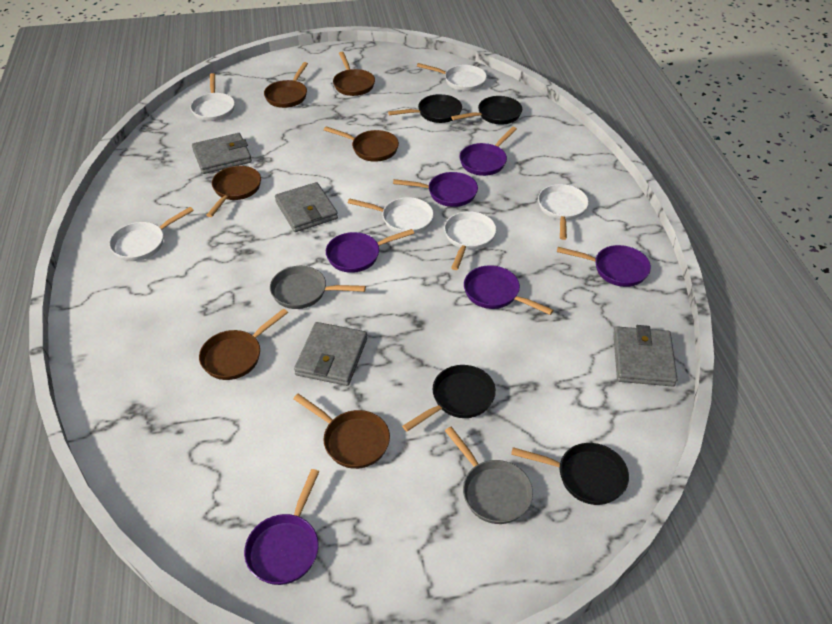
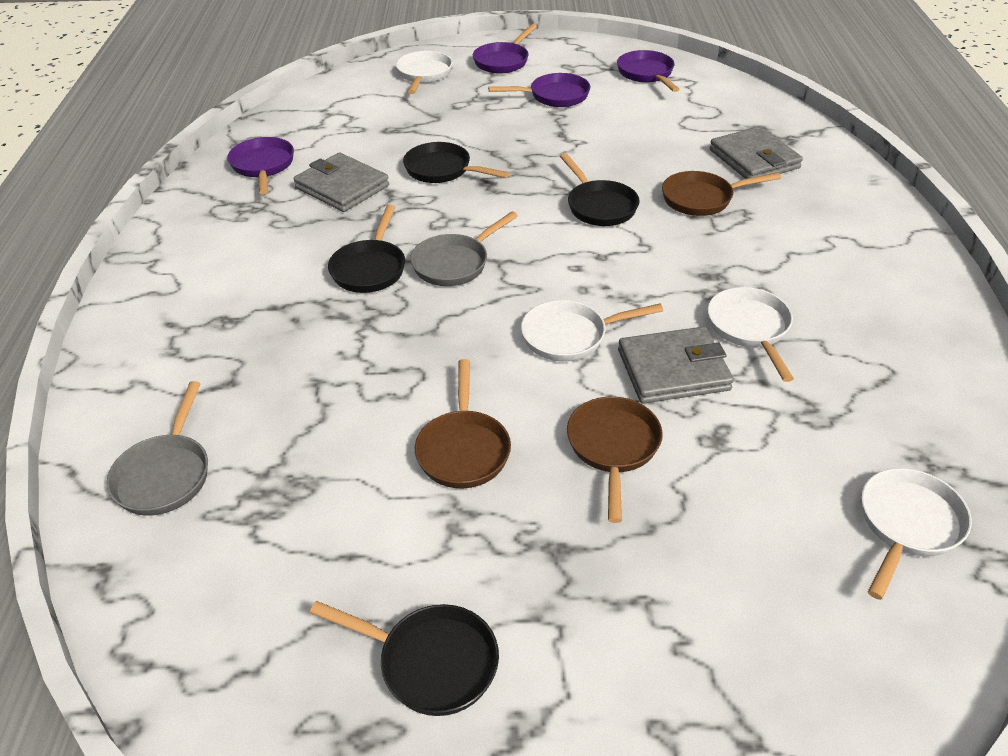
brown pan: 6 -> 3
grey wallet: 4 -> 3
purple pan: 6 -> 4
white pan: 6 -> 4

